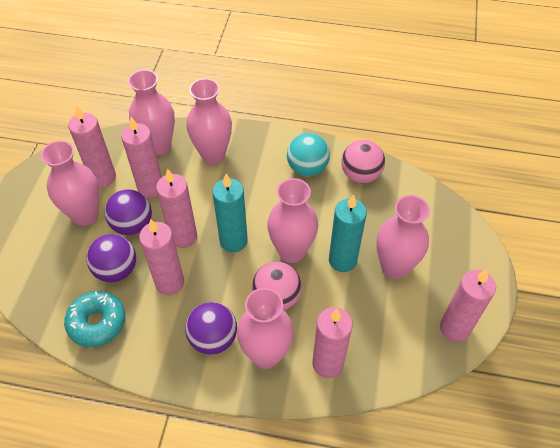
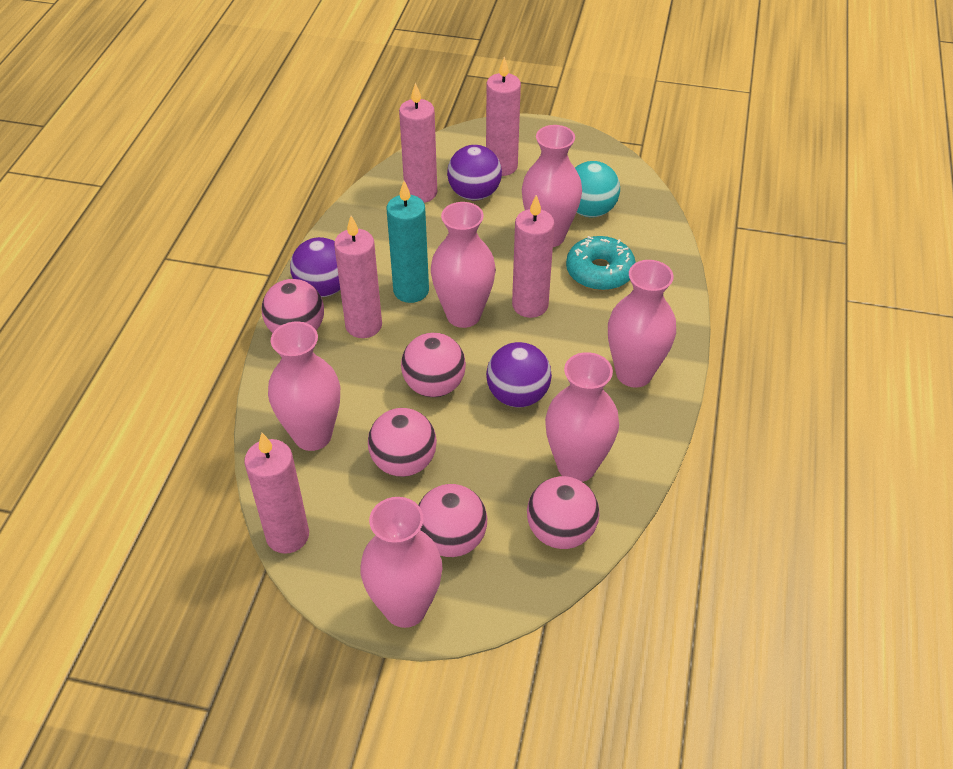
pink ball: 2 -> 5
pink candle: 6 -> 5
turquoise candle: 2 -> 1

